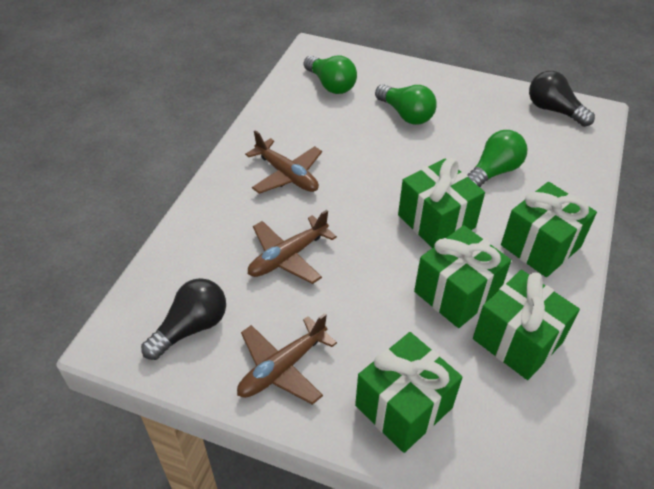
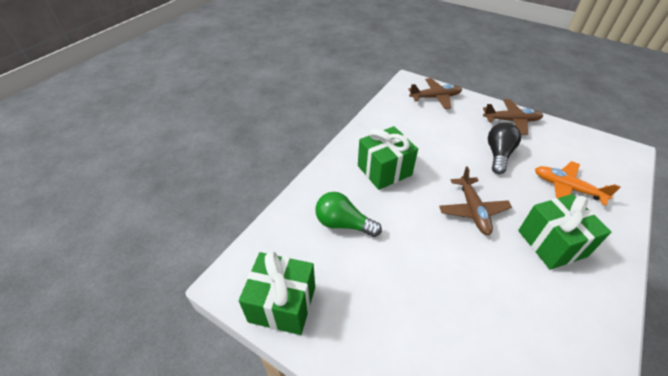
black light bulb: 2 -> 1
green gift: 5 -> 3
green light bulb: 3 -> 1
orange plane: 0 -> 1

